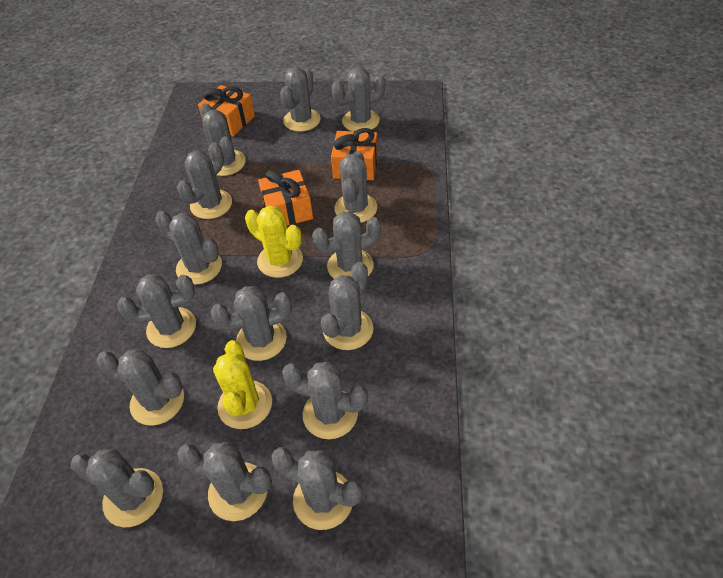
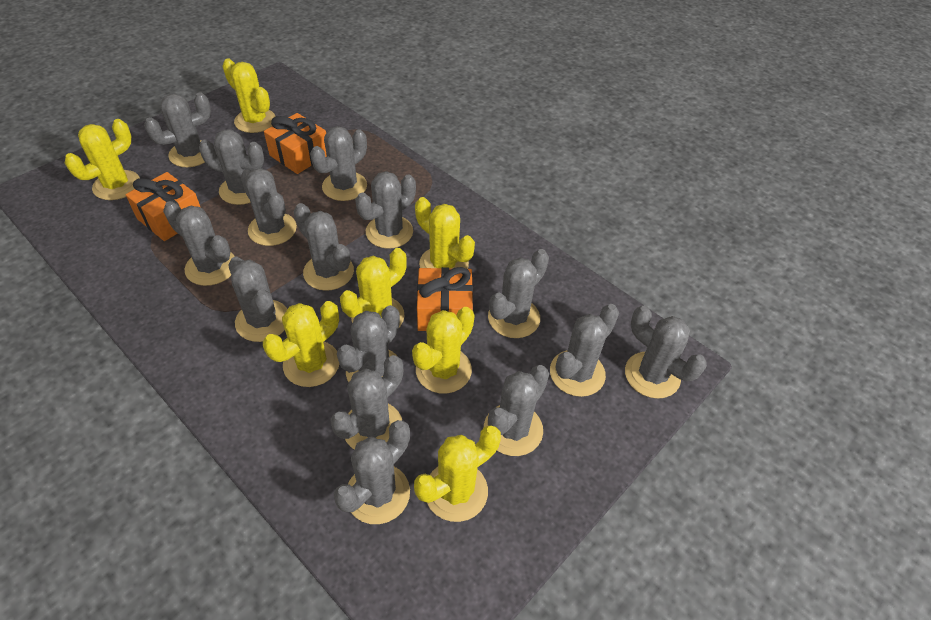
yellow cactus: 2 -> 7

